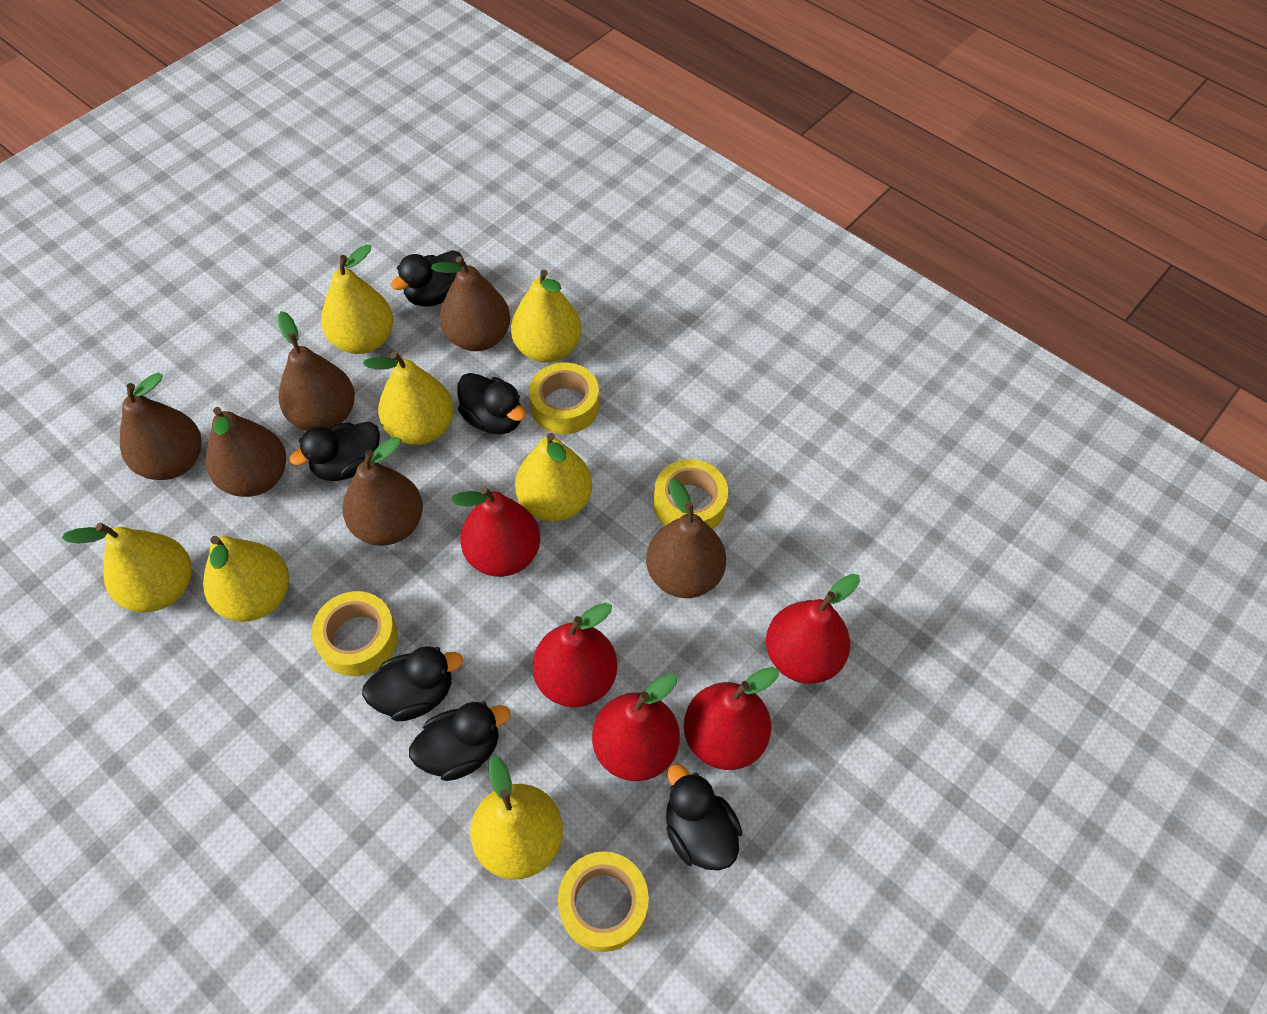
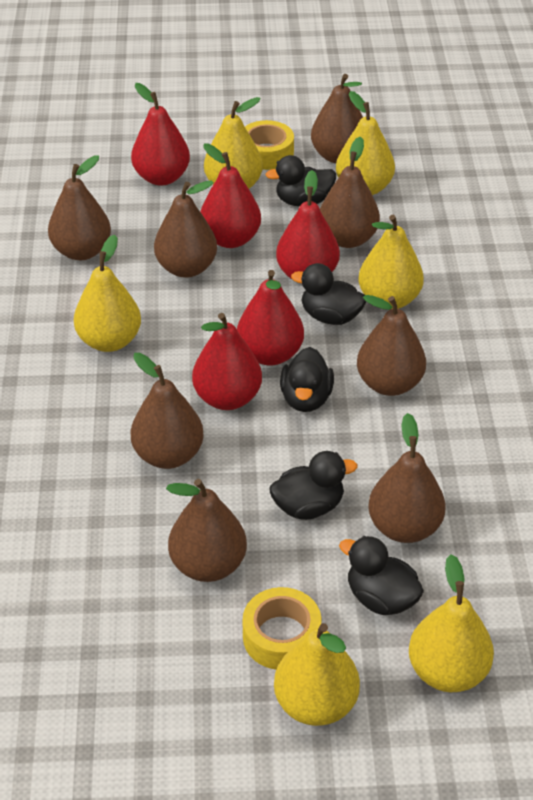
black duck: 6 -> 5
brown pear: 6 -> 8
yellow pear: 7 -> 6
yellow tape: 4 -> 2

